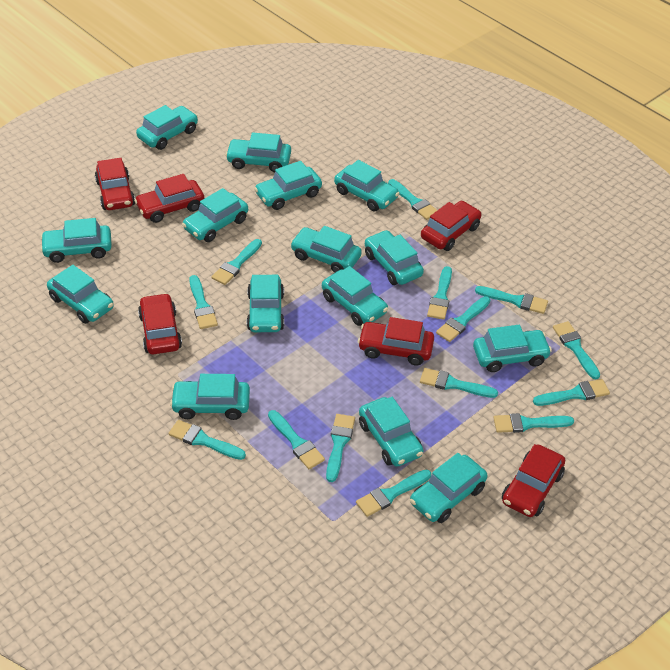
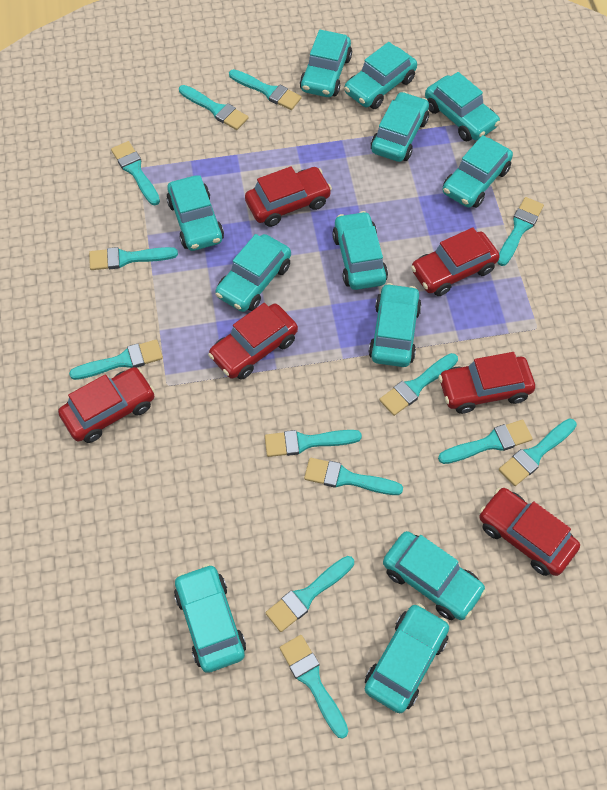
turquoise brush: 14 -> 13
turquoise car: 15 -> 12

